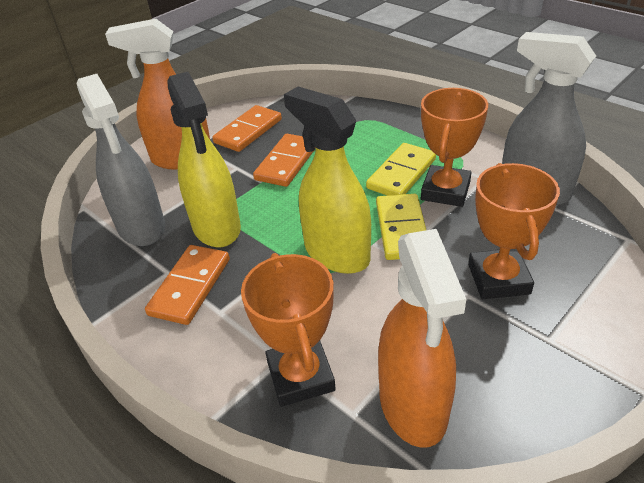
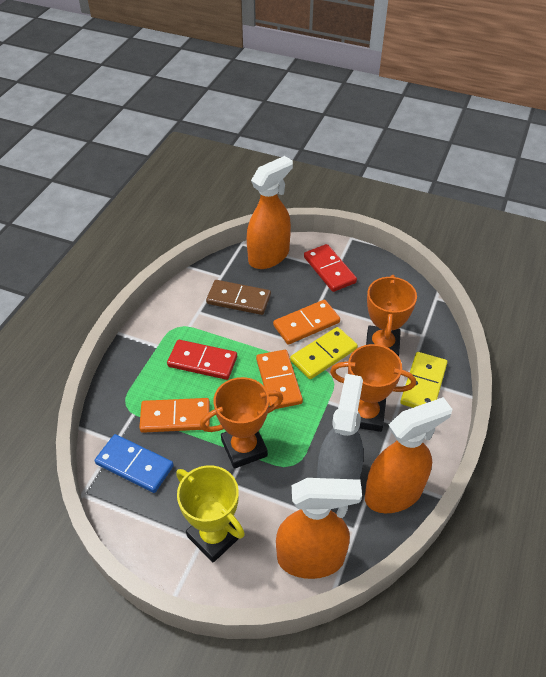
blue domino: 0 -> 1
brown domino: 0 -> 1
grey spray bottle: 2 -> 1
orange spray bottle: 2 -> 3
red domino: 0 -> 2
yellow spray bottle: 2 -> 0
yellow trophy: 0 -> 1

